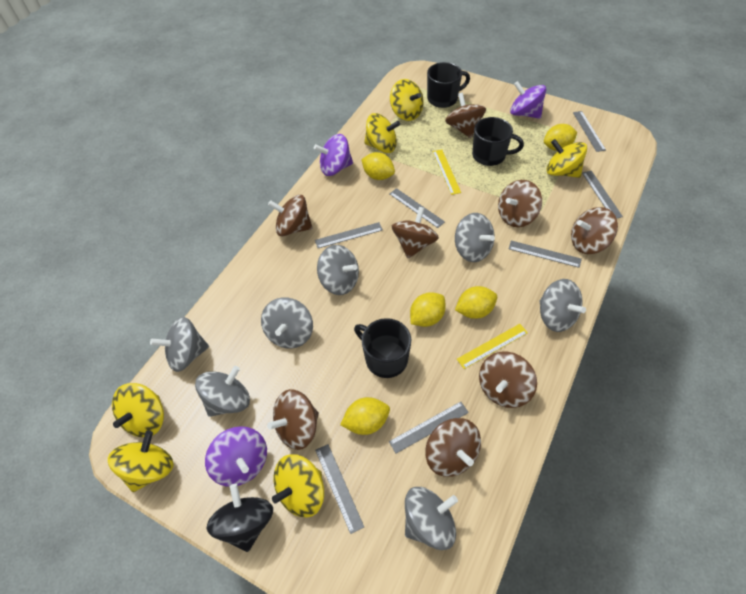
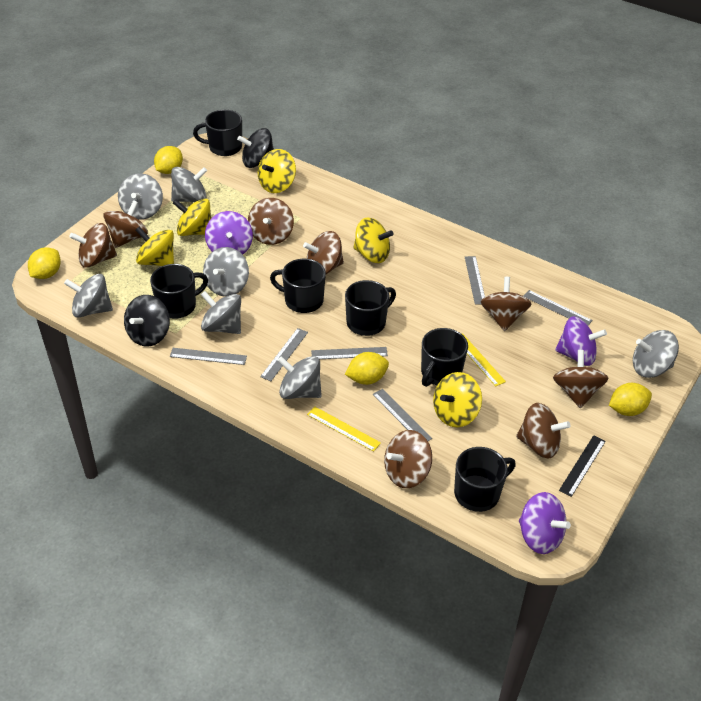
black mug: 3 -> 6
black ruler: 0 -> 1
black spinning top: 1 -> 2
grey ruler: 7 -> 6
yellow lemon: 5 -> 4
yellow spinning top: 6 -> 5

